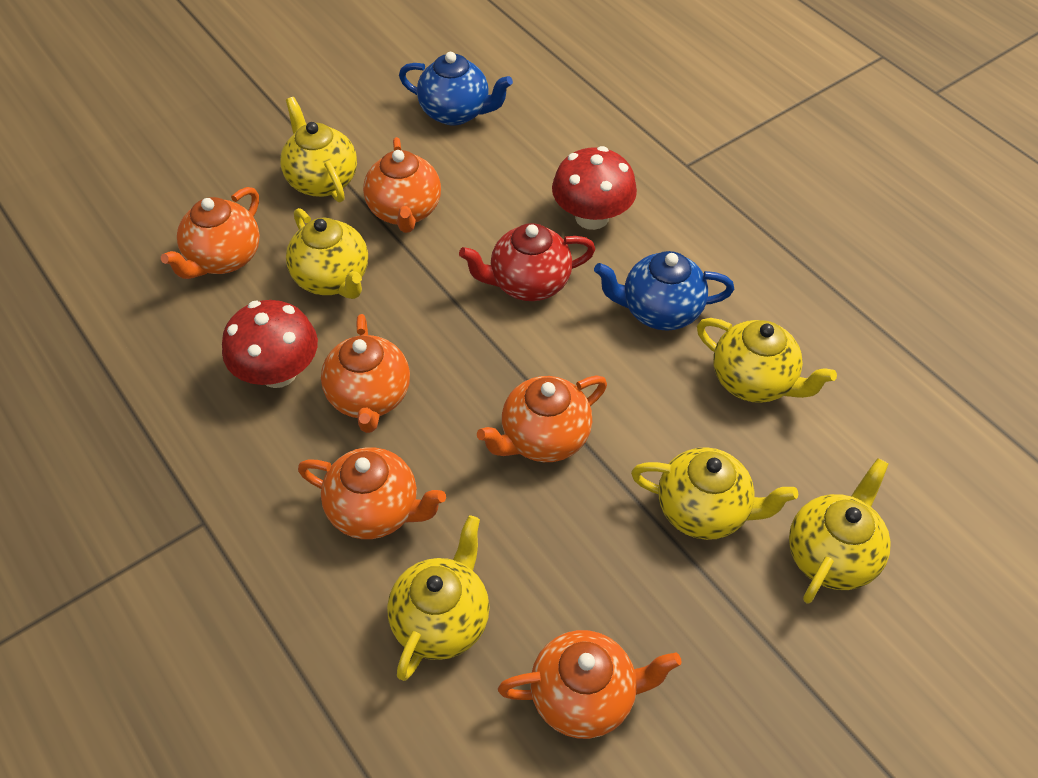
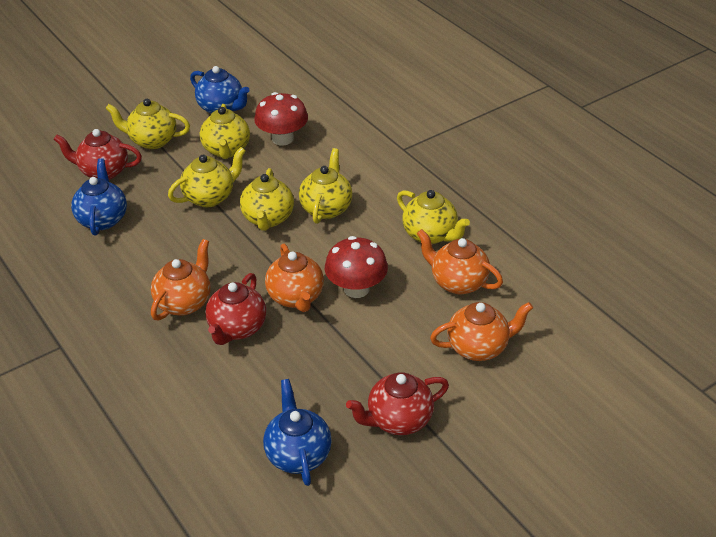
blue teapot: 2 -> 3
orange teapot: 6 -> 4
red teapot: 1 -> 3

